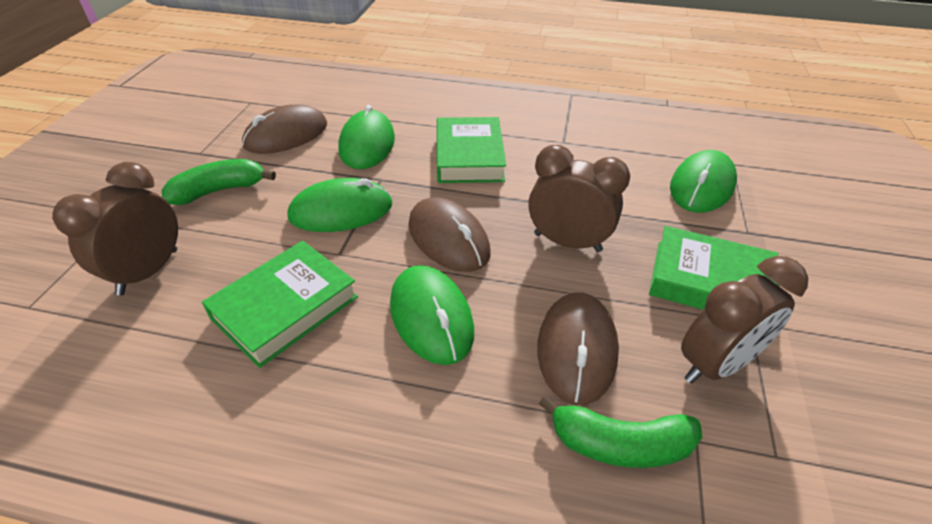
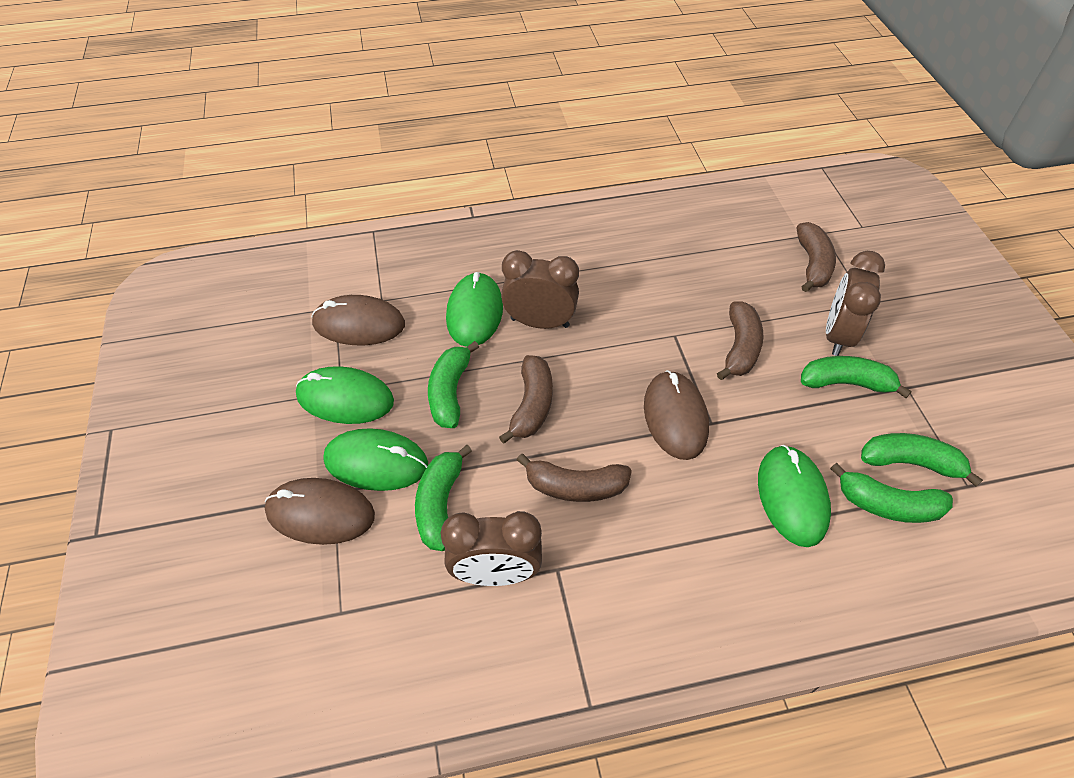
brown banana: 0 -> 4
green banana: 2 -> 5
green book: 3 -> 0

